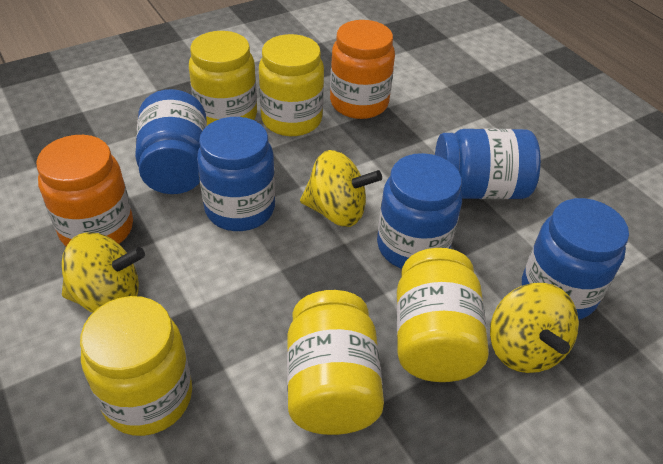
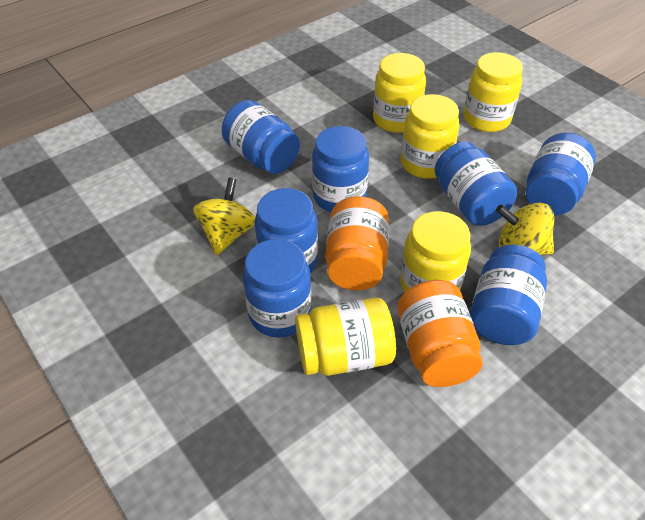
blue jar: 5 -> 7
yellow spinning top: 3 -> 2

